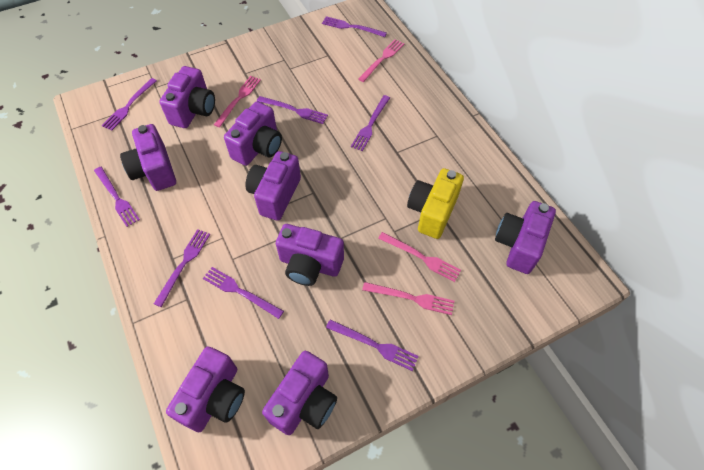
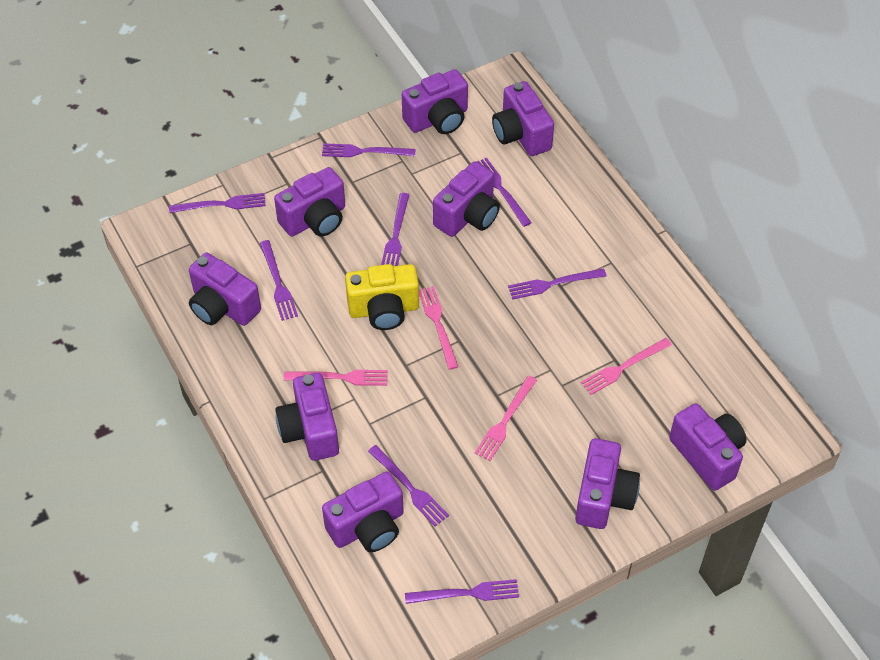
purple camera: 8 -> 9

